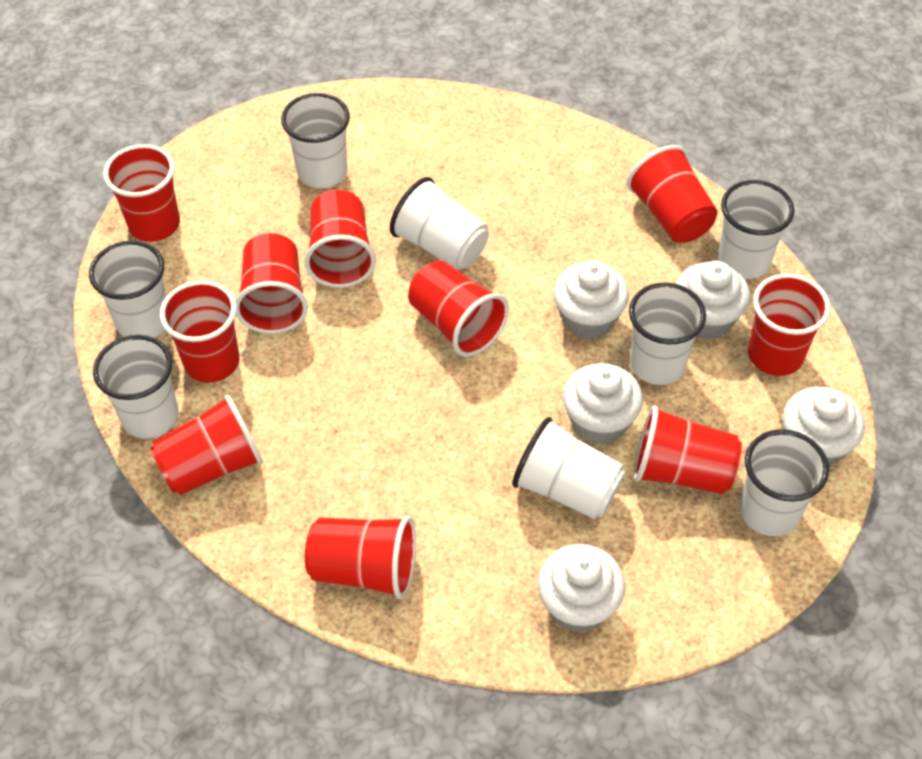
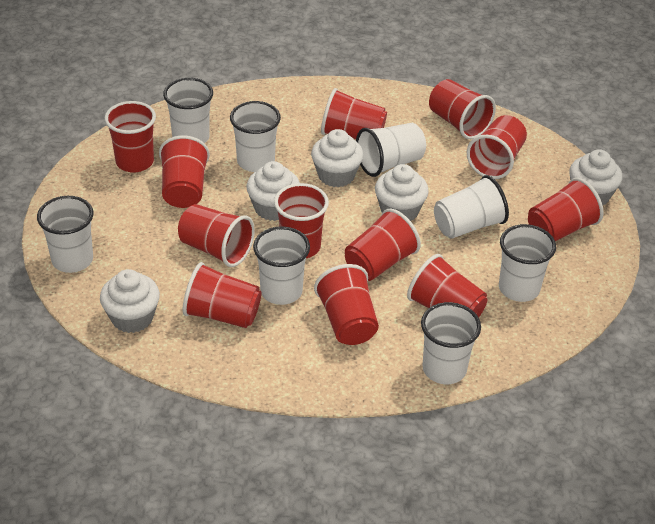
red cup: 10 -> 12

